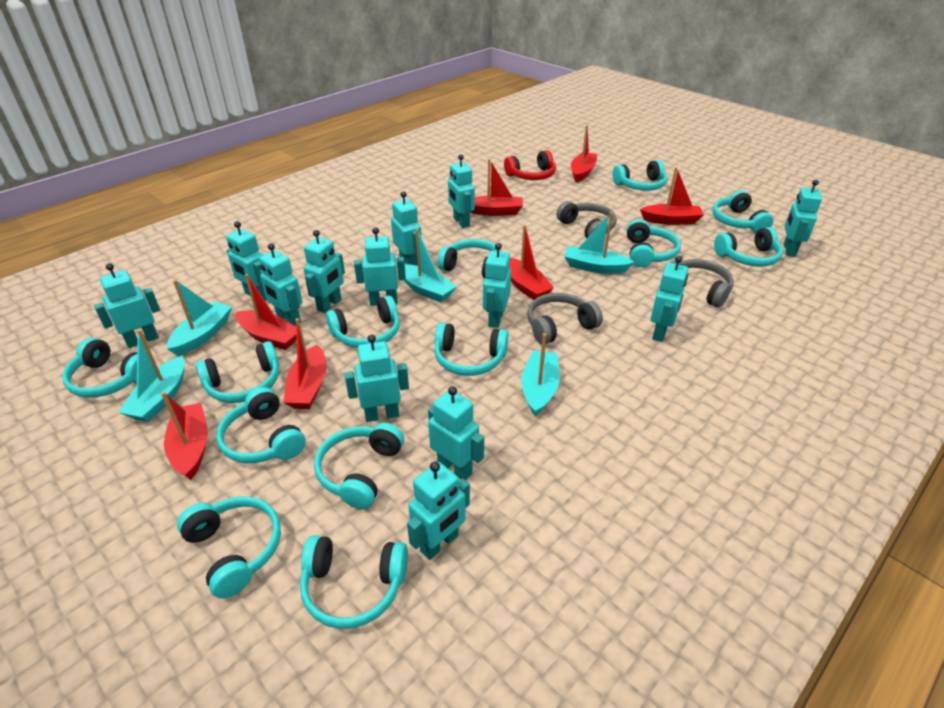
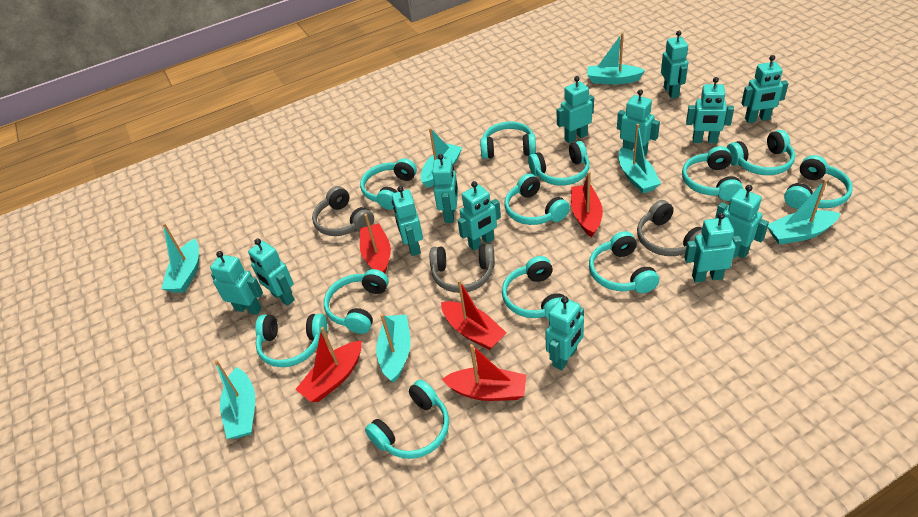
red boat: 7 -> 5
red headphones: 1 -> 0
turquoise boat: 5 -> 7
turquoise headphones: 13 -> 12

